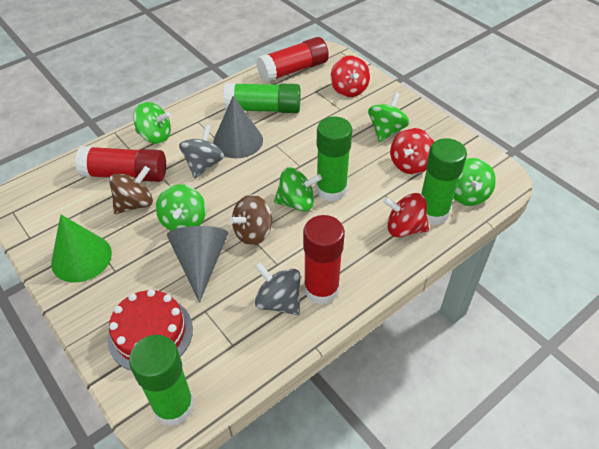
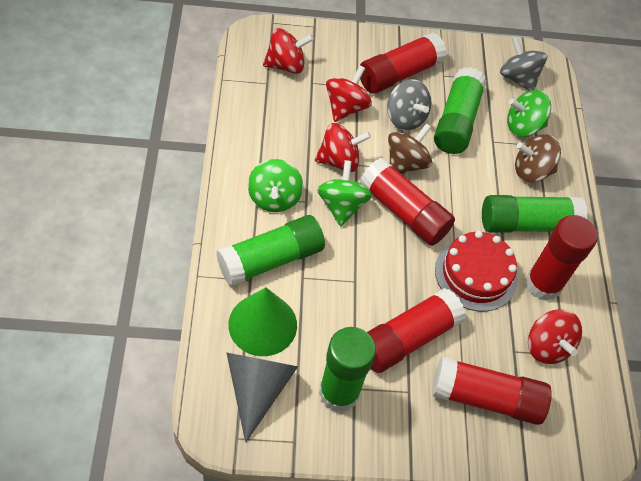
green spinning top: 5 -> 3
grey cone: 2 -> 1
red glue stick: 3 -> 5
red spinning top: 3 -> 4

